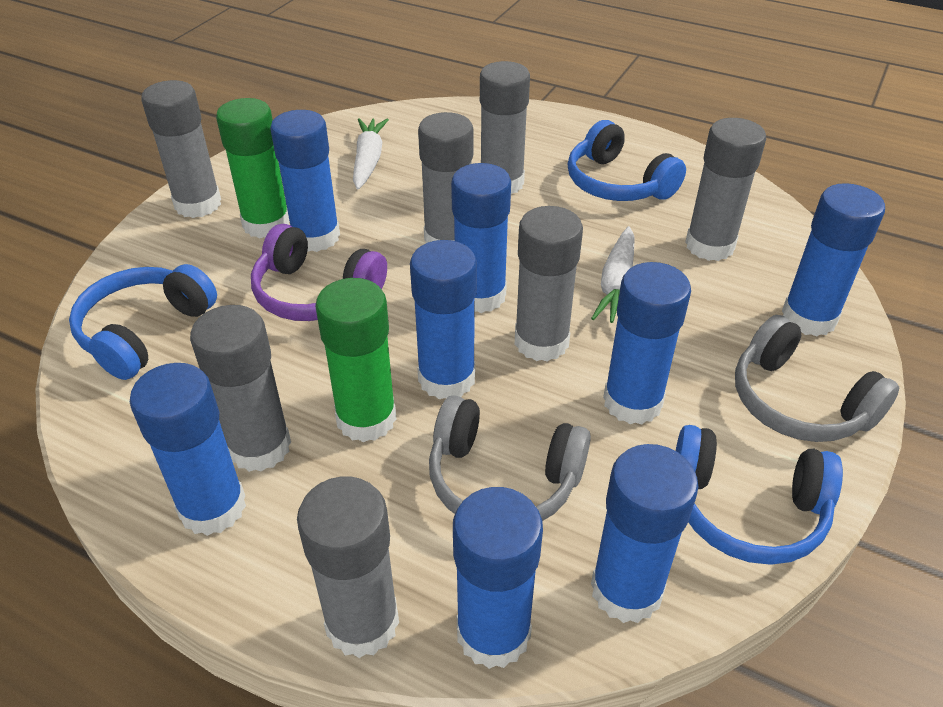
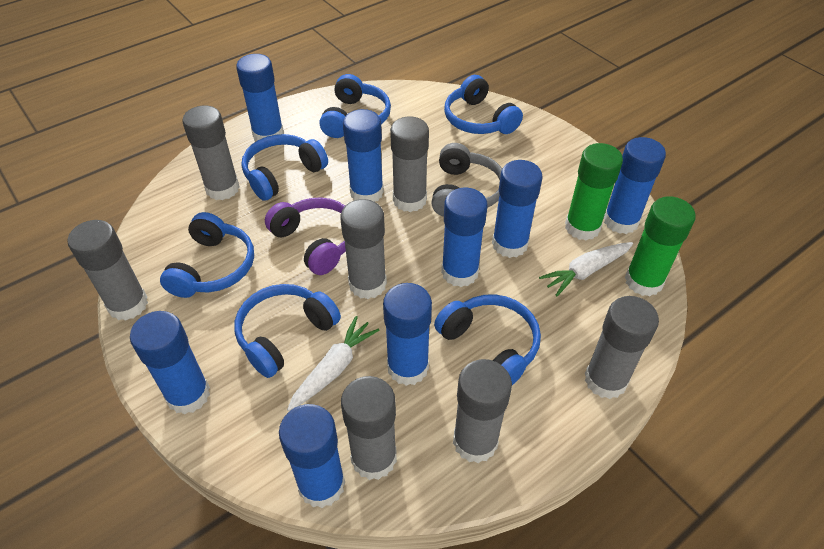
blue headphones: 3 -> 6
grey headphones: 2 -> 1

